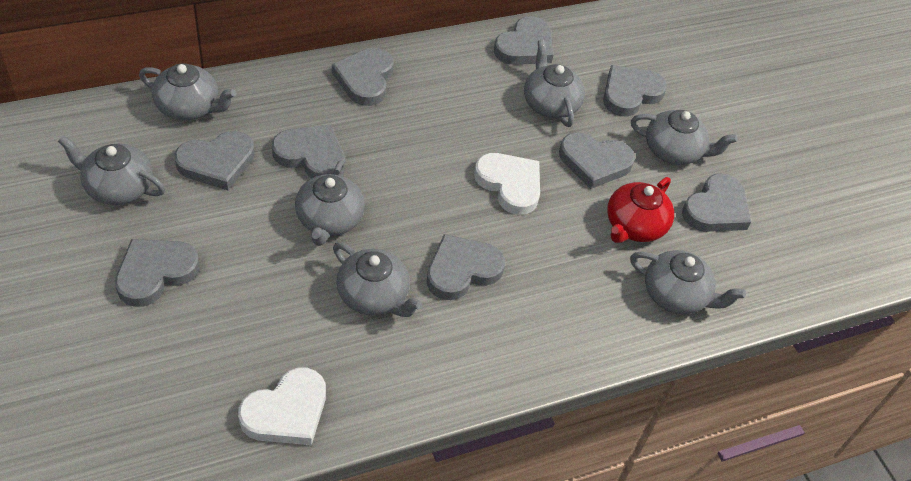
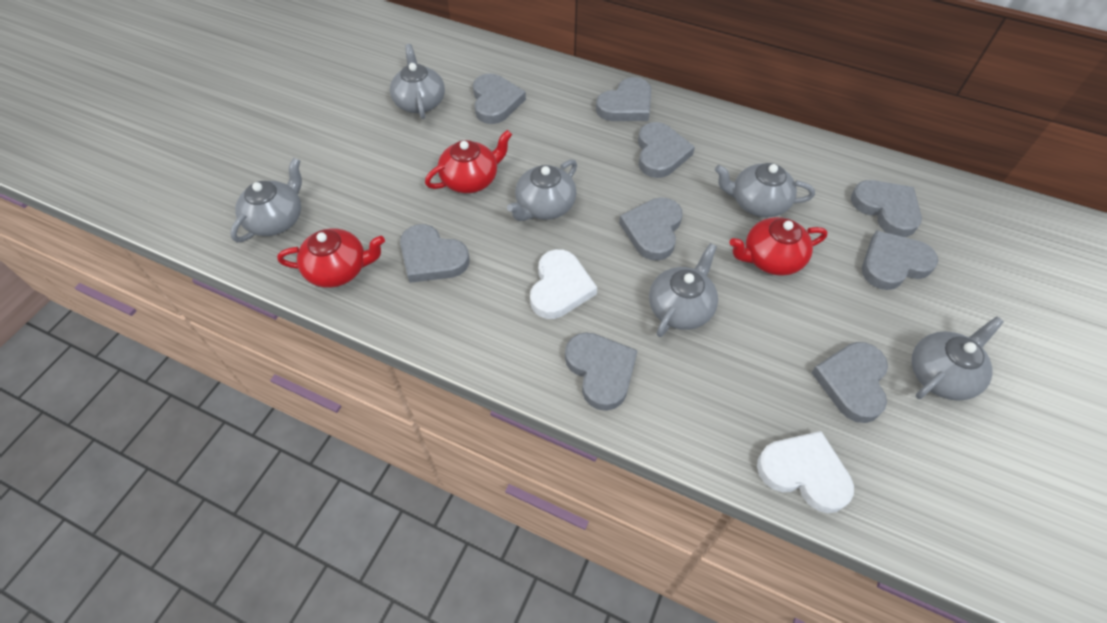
grey teapot: 7 -> 6
red teapot: 1 -> 3

